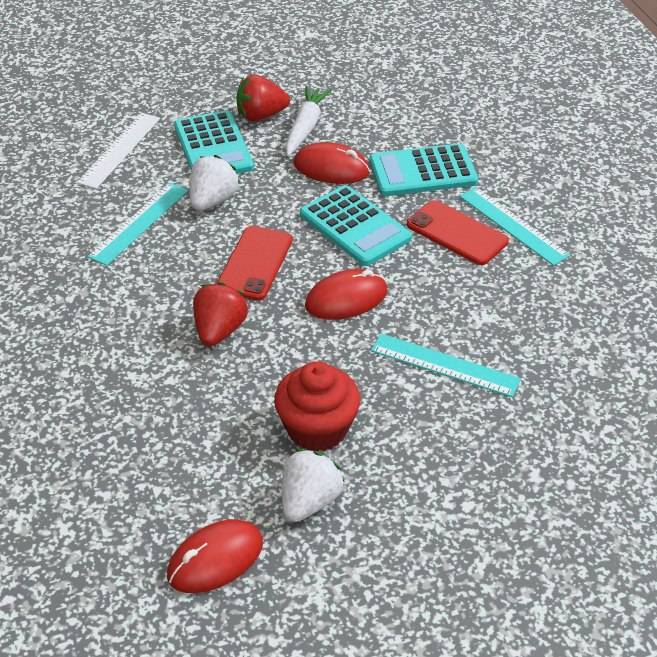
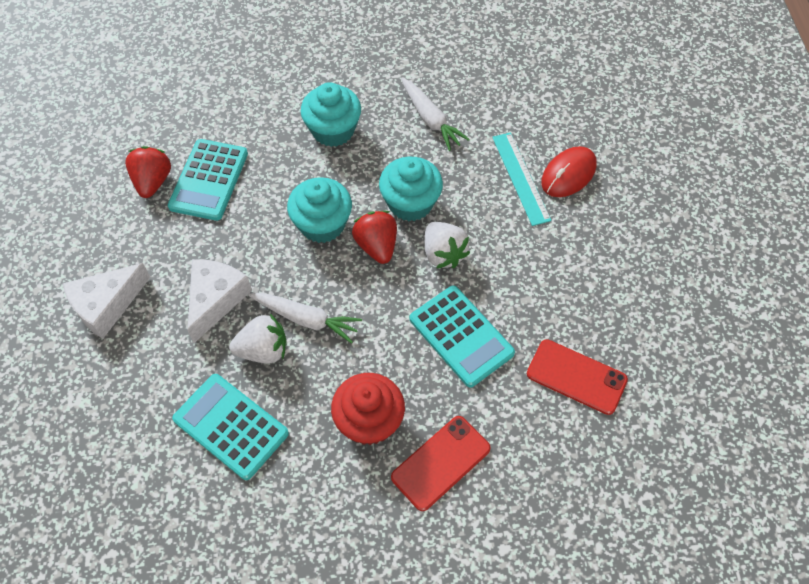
red mouse: 3 -> 1
turquoise cupcake: 0 -> 3
turquoise ruler: 3 -> 1
white carrot: 1 -> 2
white cheese: 0 -> 2
white ruler: 1 -> 0

